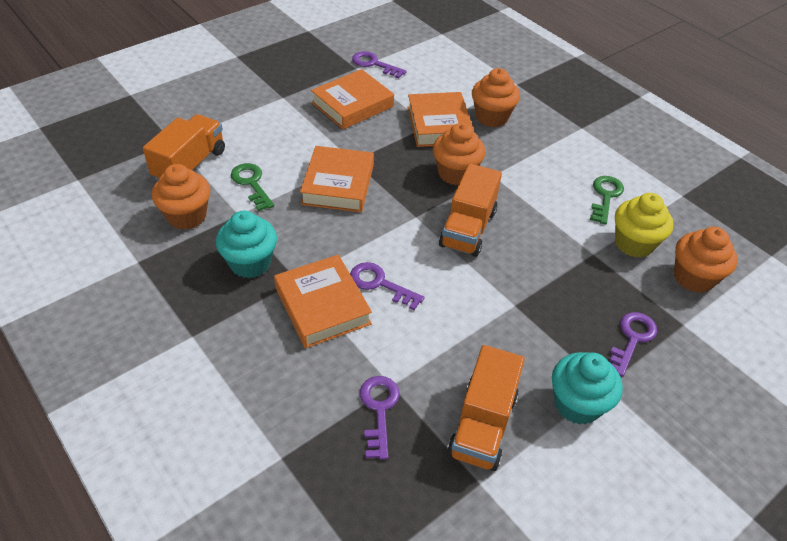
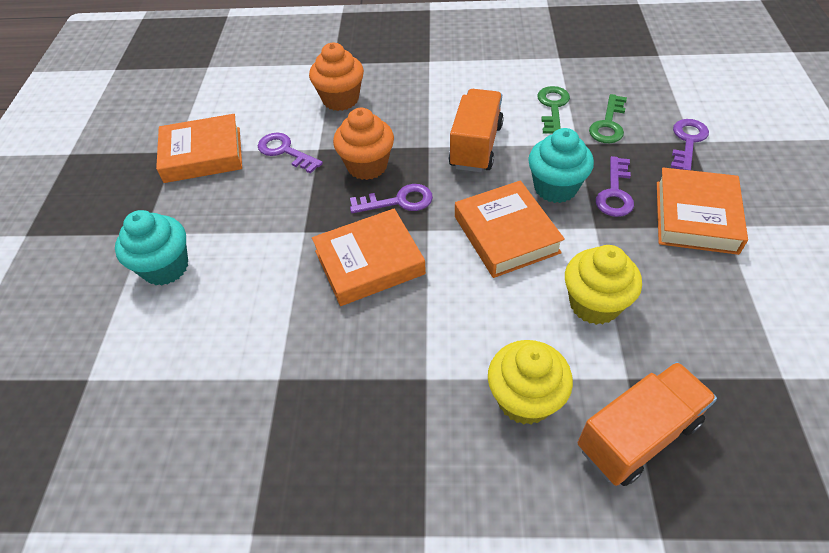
orange cupcake: 4 -> 2
orange truck: 3 -> 2
yellow cupcake: 1 -> 2

